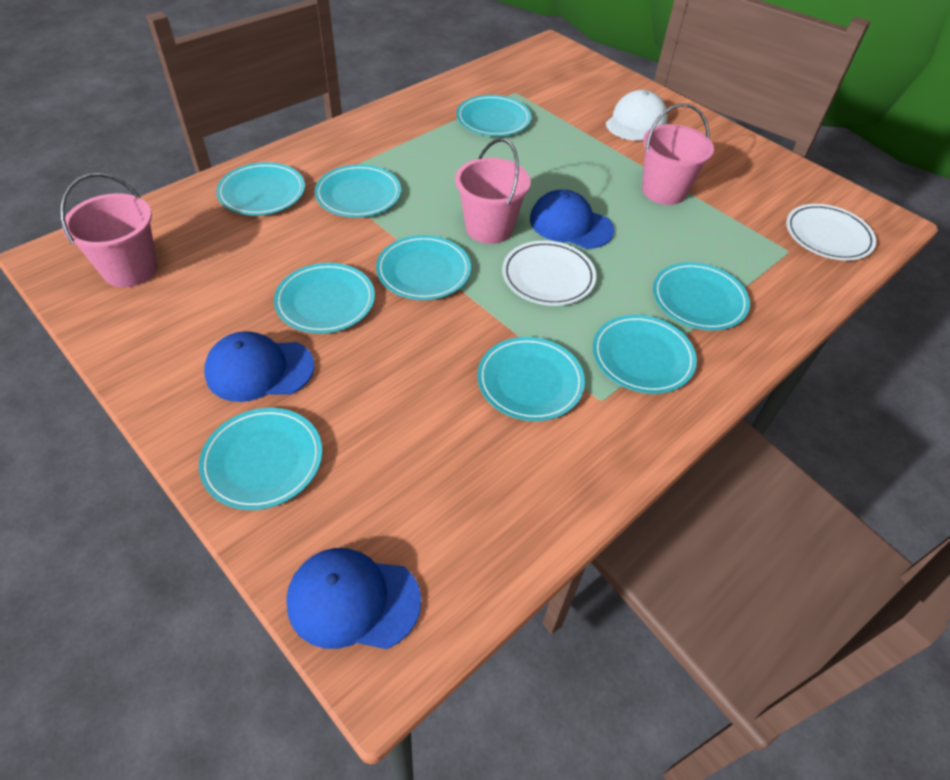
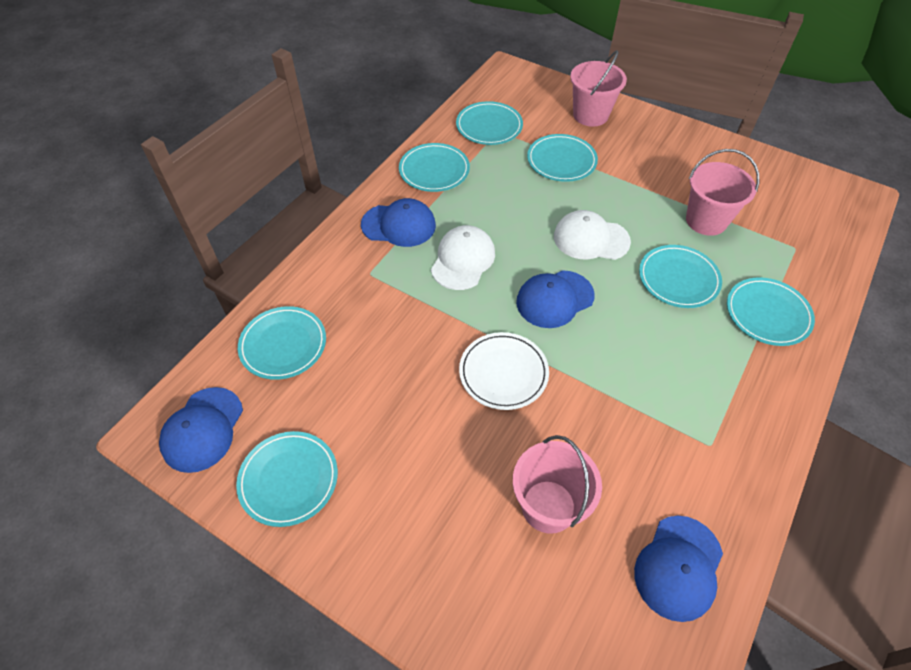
blue cap: 3 -> 4
turquoise plate: 9 -> 7
white cap: 1 -> 2
white plate: 2 -> 1

